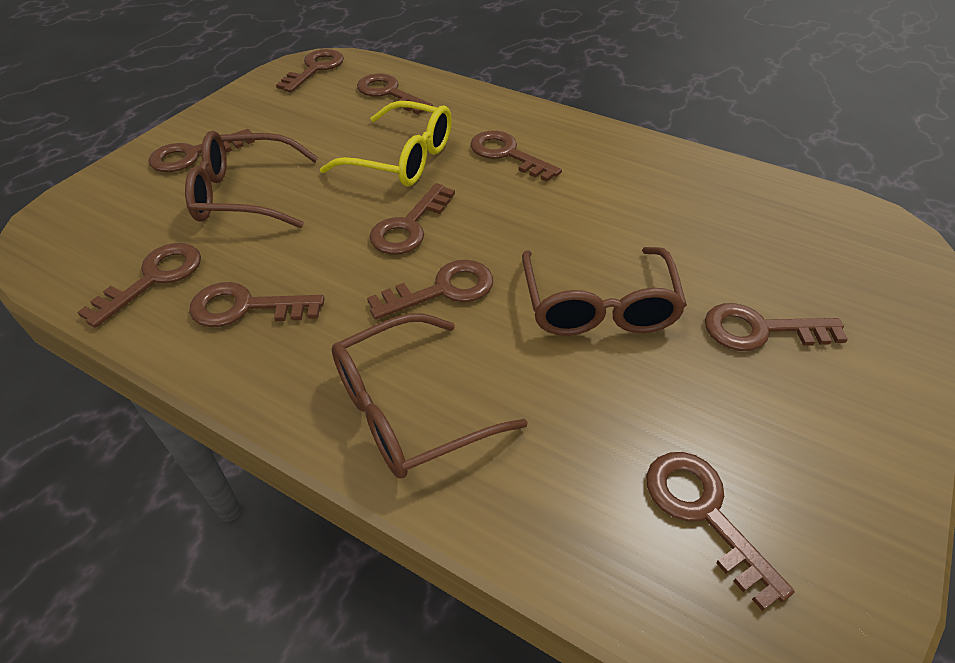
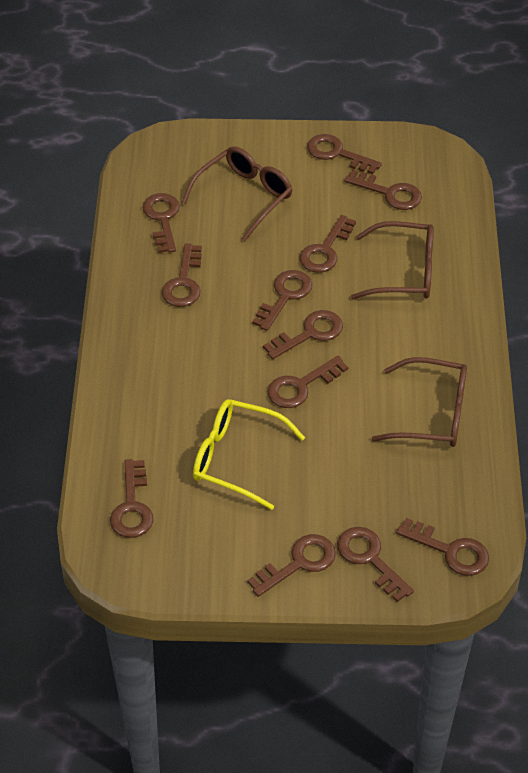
brown key: 10 -> 12

